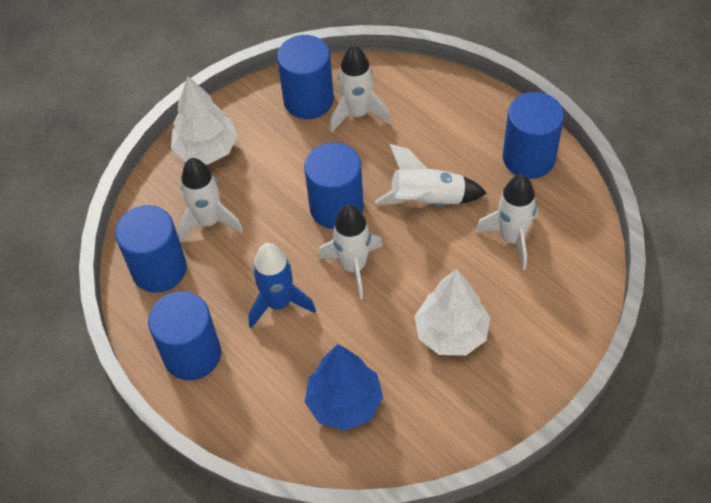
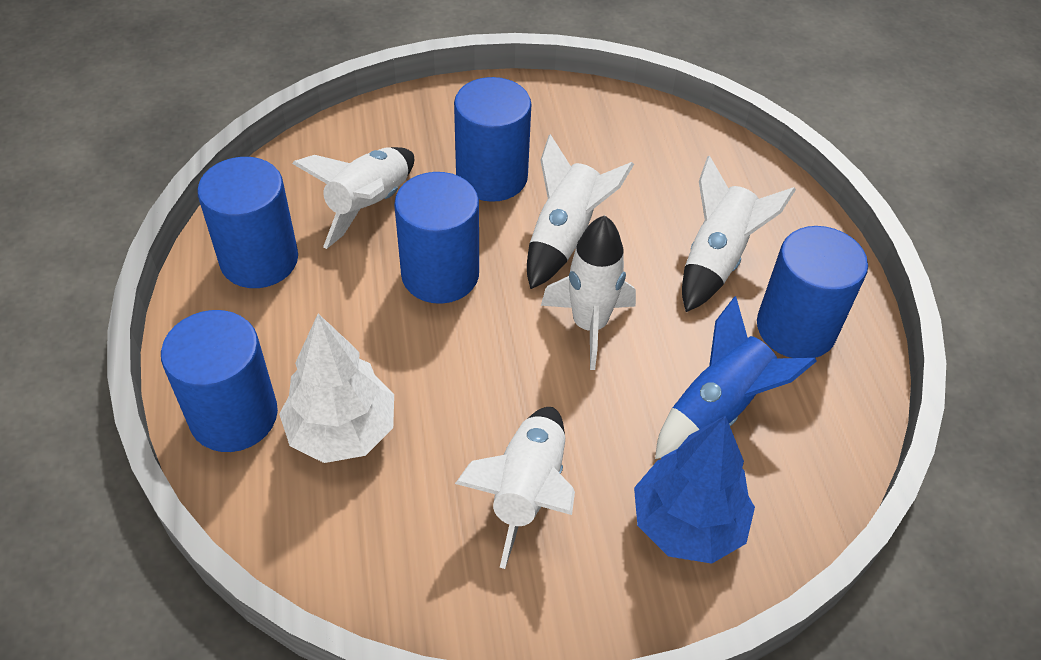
white tree: 2 -> 1

